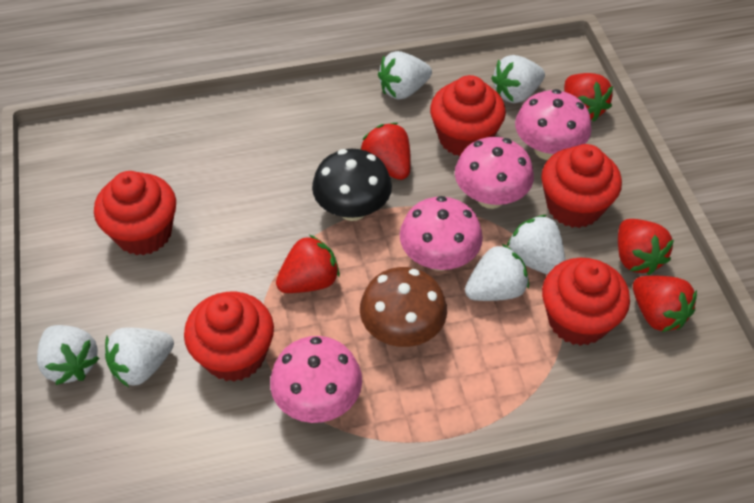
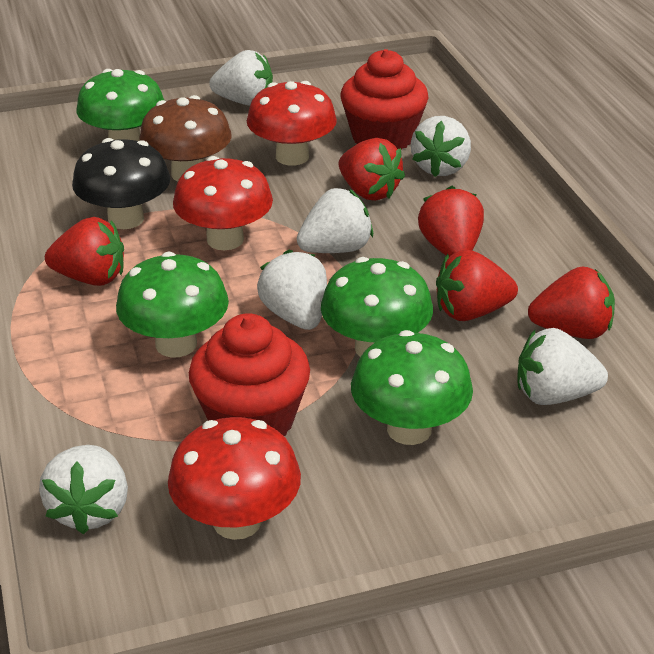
green mushroom: 0 -> 4
pink mushroom: 4 -> 0
red cupcake: 5 -> 2
red mushroom: 0 -> 3

